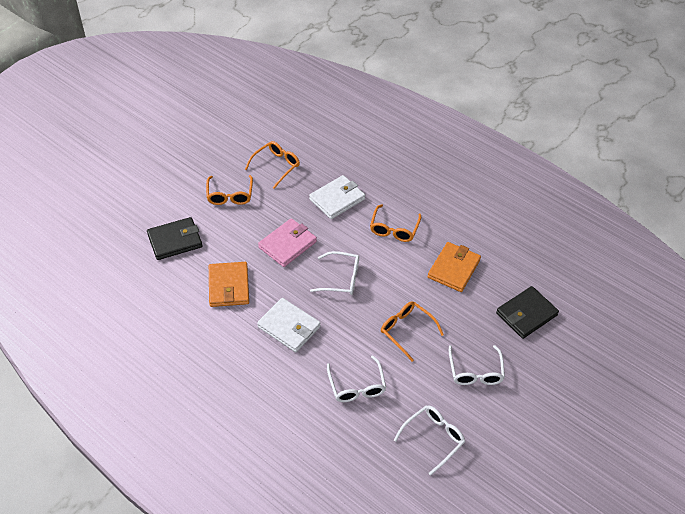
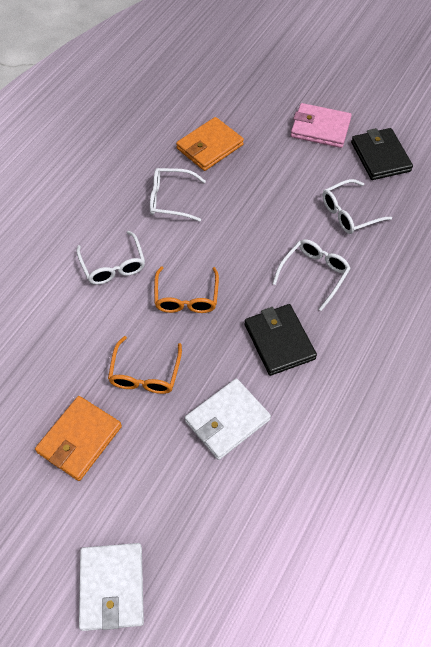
orange glasses: 4 -> 2

